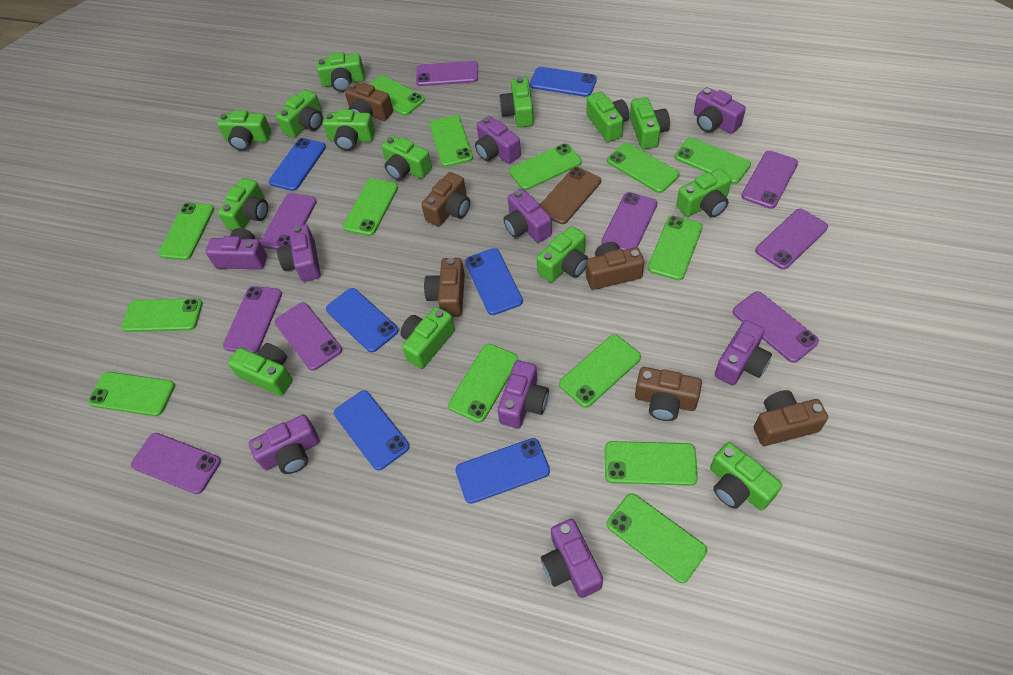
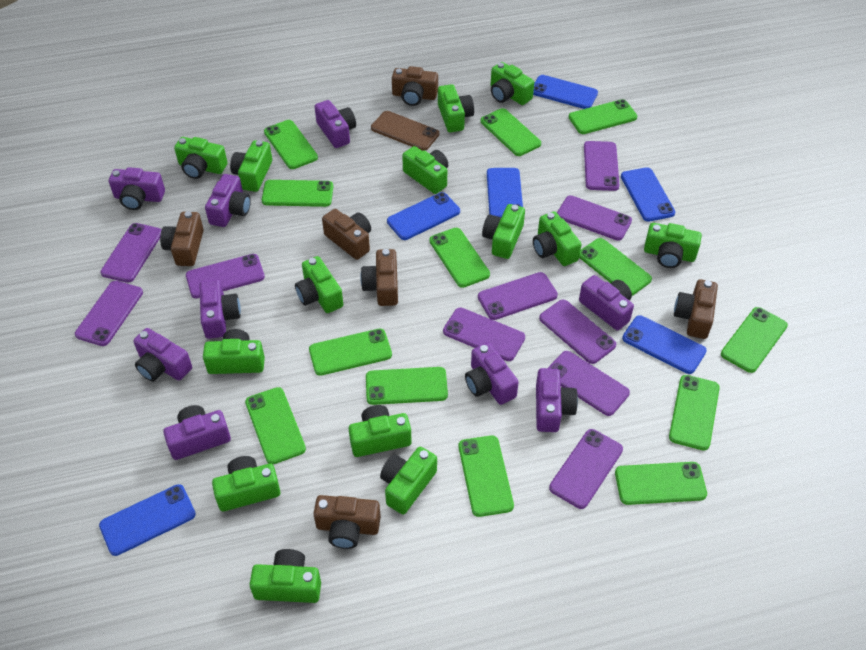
green phone: 14 -> 13
purple phone: 9 -> 10

